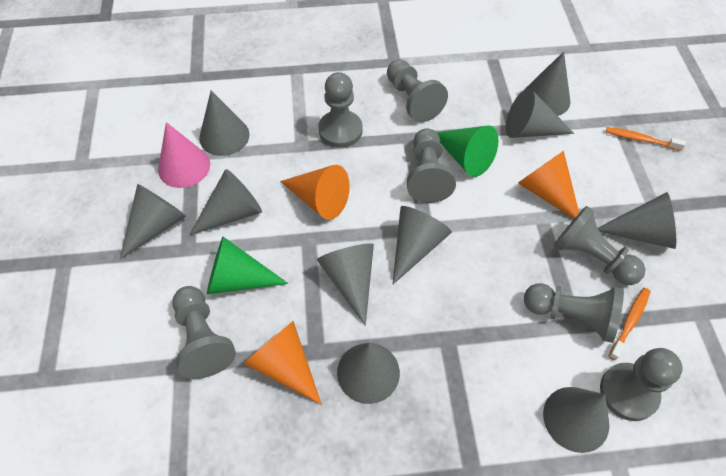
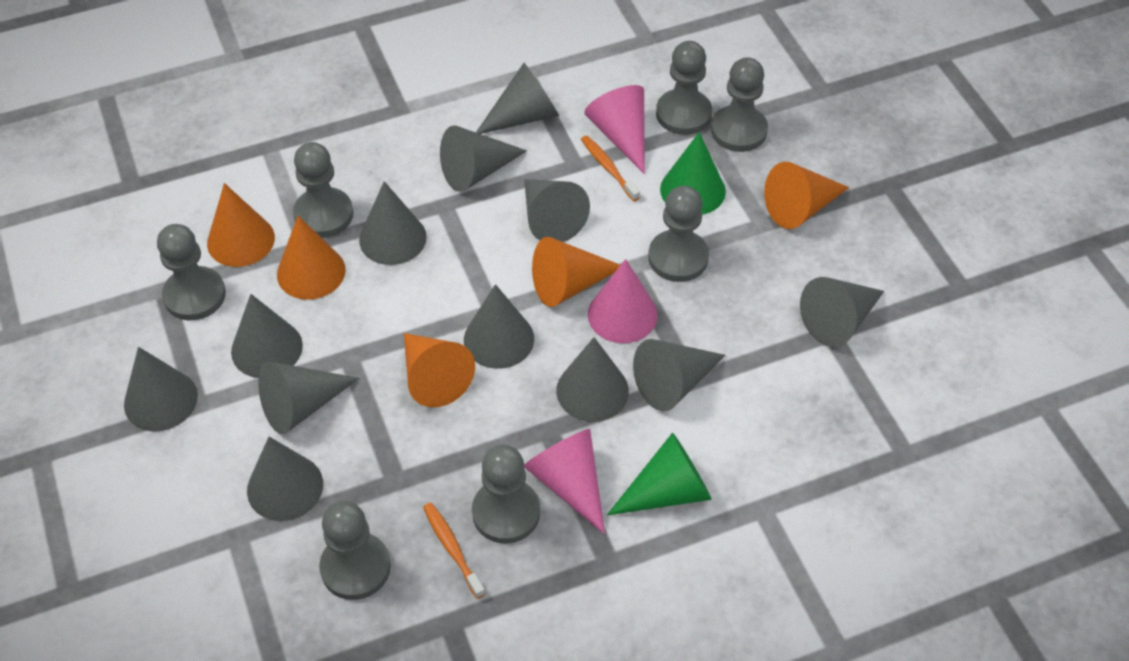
grey cone: 10 -> 12
orange cone: 3 -> 5
pink cone: 1 -> 3

